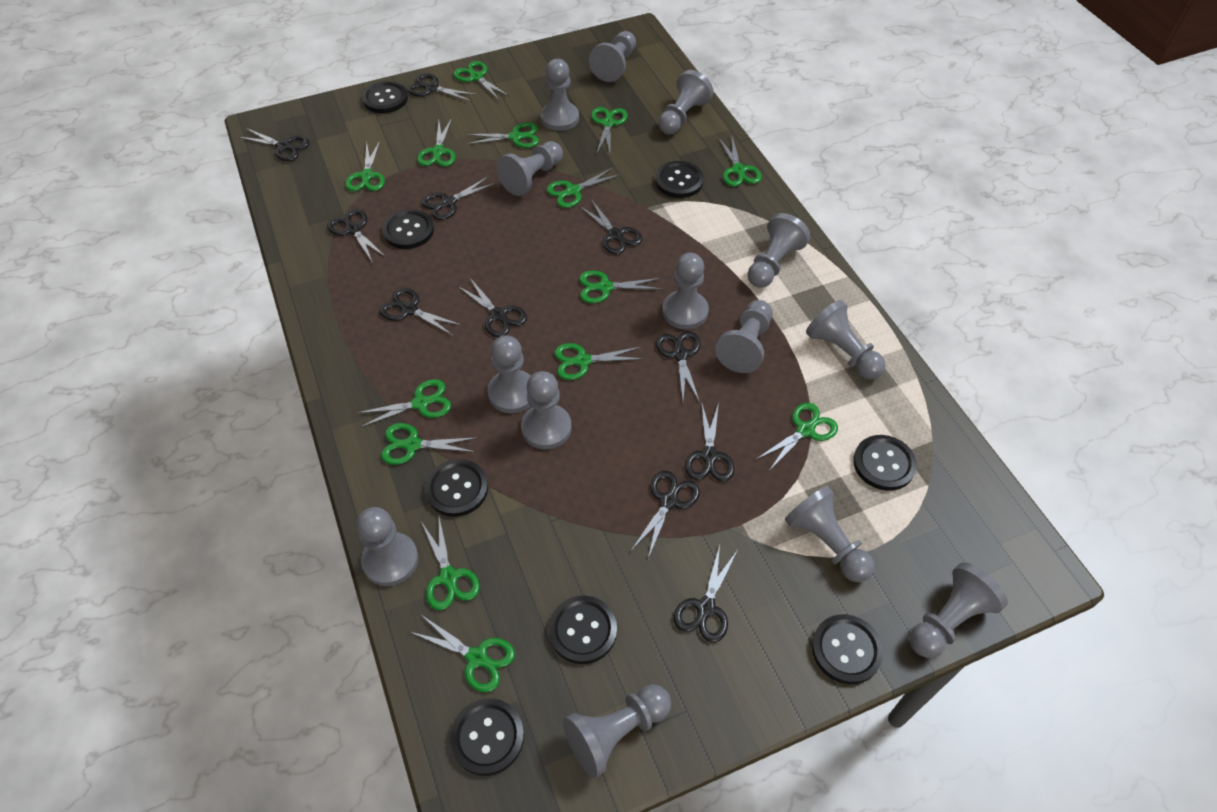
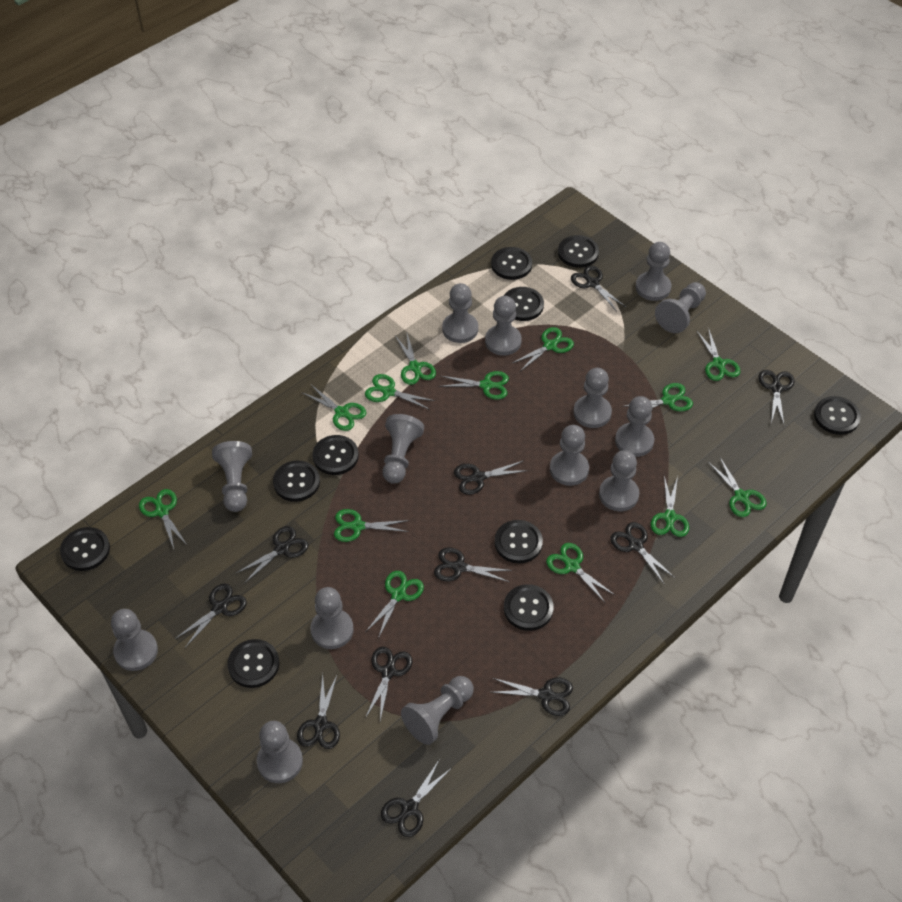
black button: 8 -> 10
green scissors: 14 -> 13

